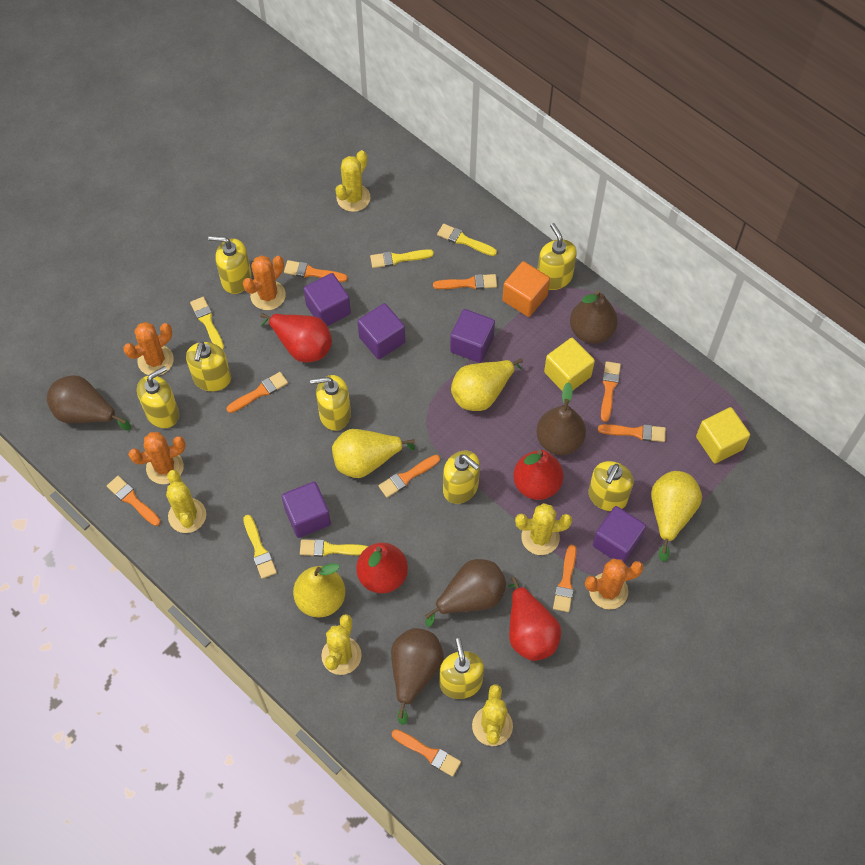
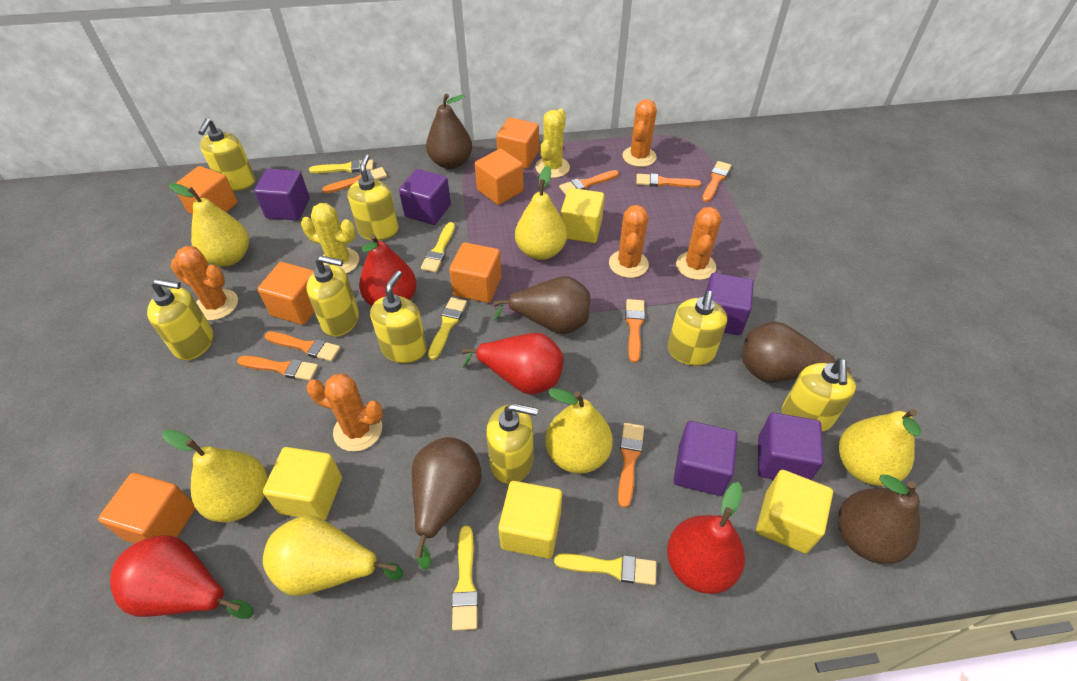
orange brush: 9 -> 8
orange cactus: 4 -> 5
orange cube: 1 -> 6
yellow cactus: 5 -> 2
yellow cube: 2 -> 4
yellow pear: 4 -> 6

